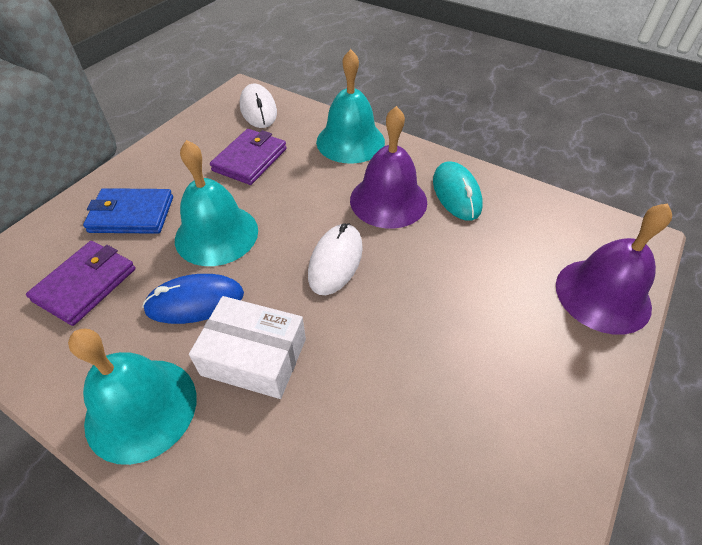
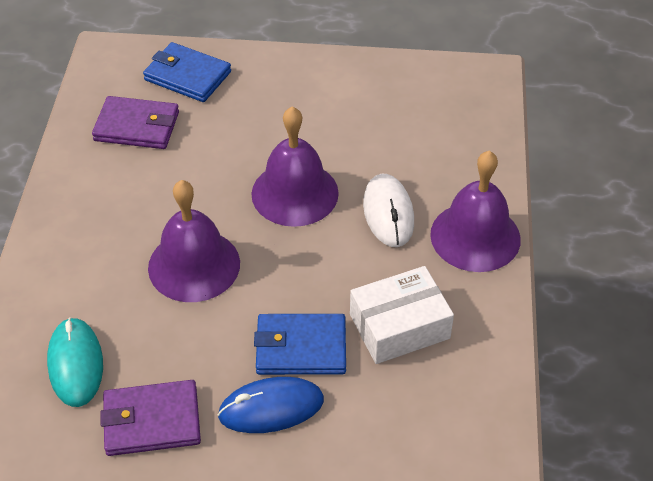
blue wallet: 1 -> 2
purple bell: 2 -> 3
turquoise bell: 3 -> 0
white mouse: 2 -> 1

